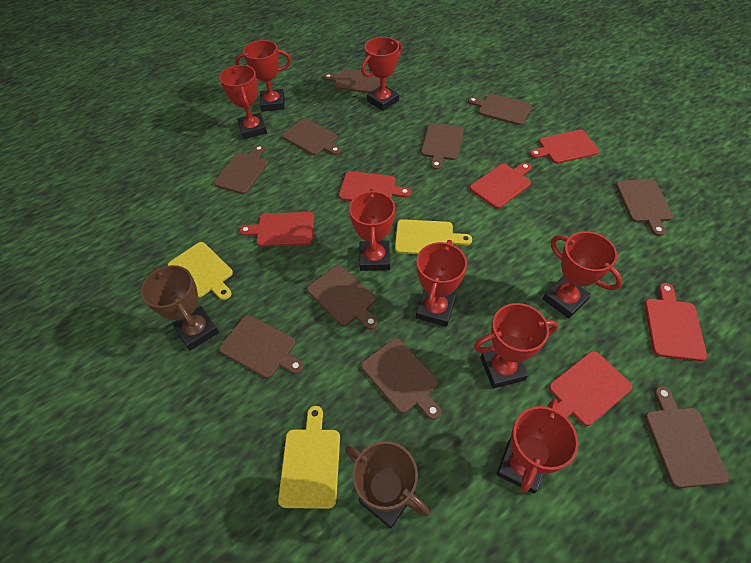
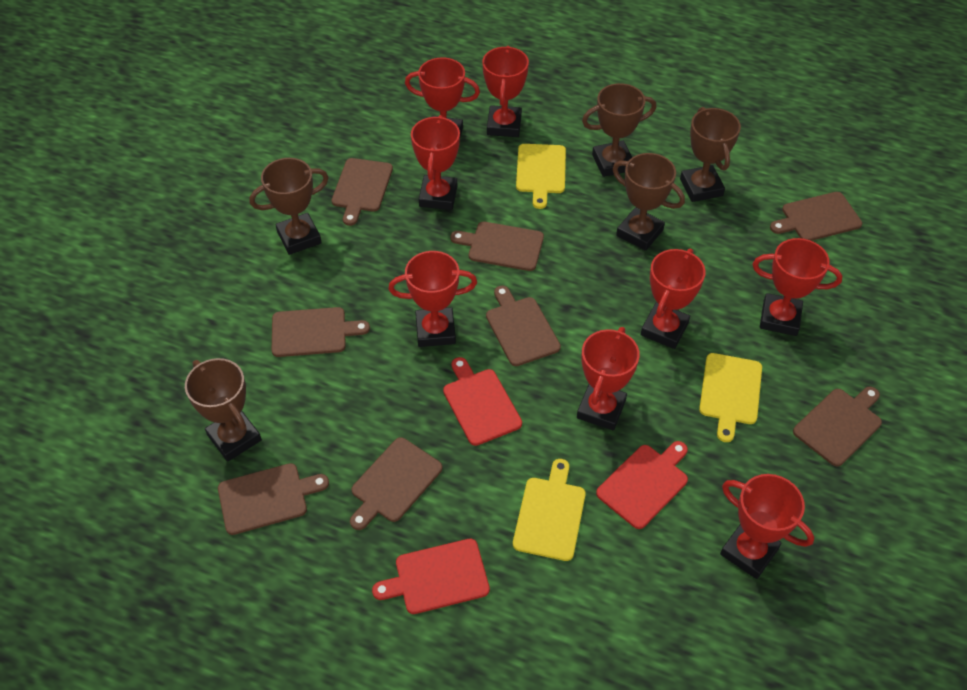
brown cutting board: 10 -> 8
brown trophy: 2 -> 5
red cutting board: 6 -> 3

